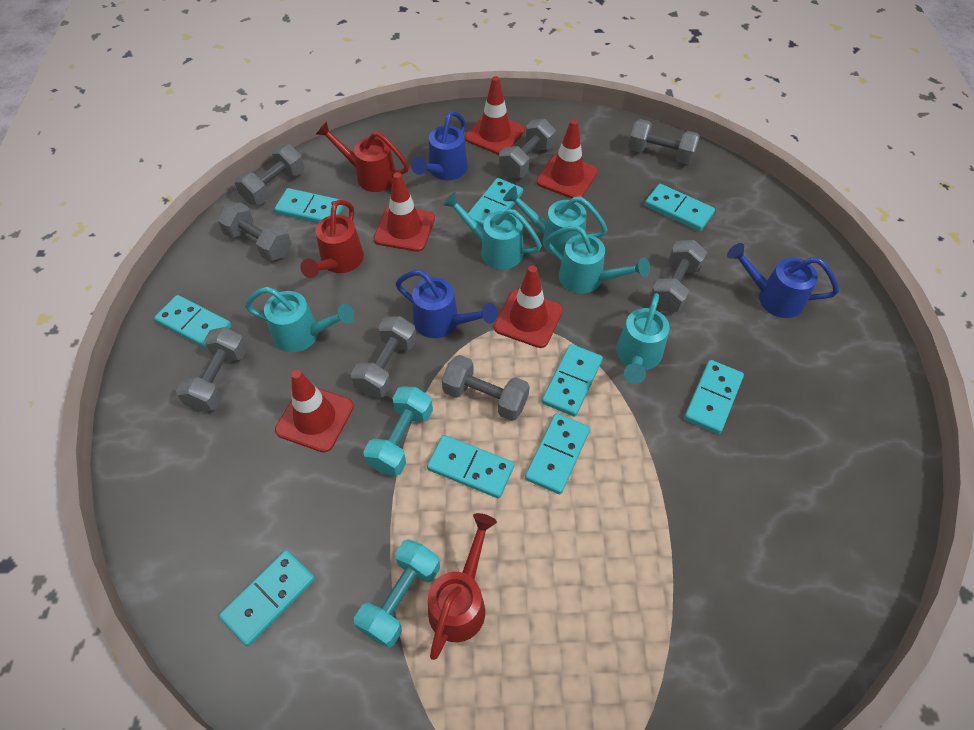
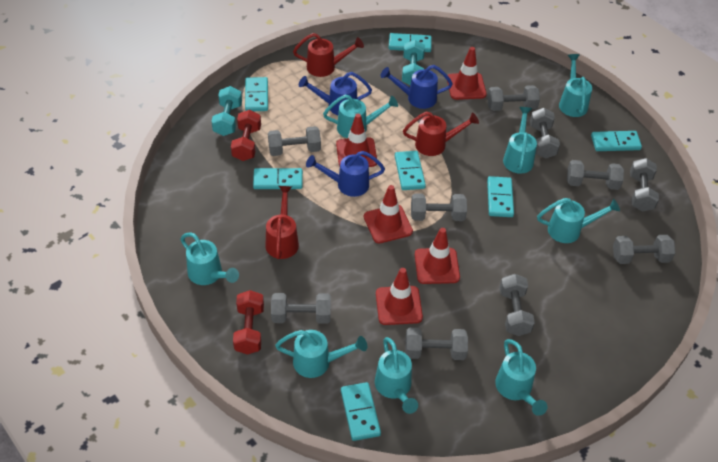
grey dumbbell: 8 -> 10
red dumbbell: 0 -> 2
turquoise domino: 9 -> 7
turquoise watering can: 5 -> 8

